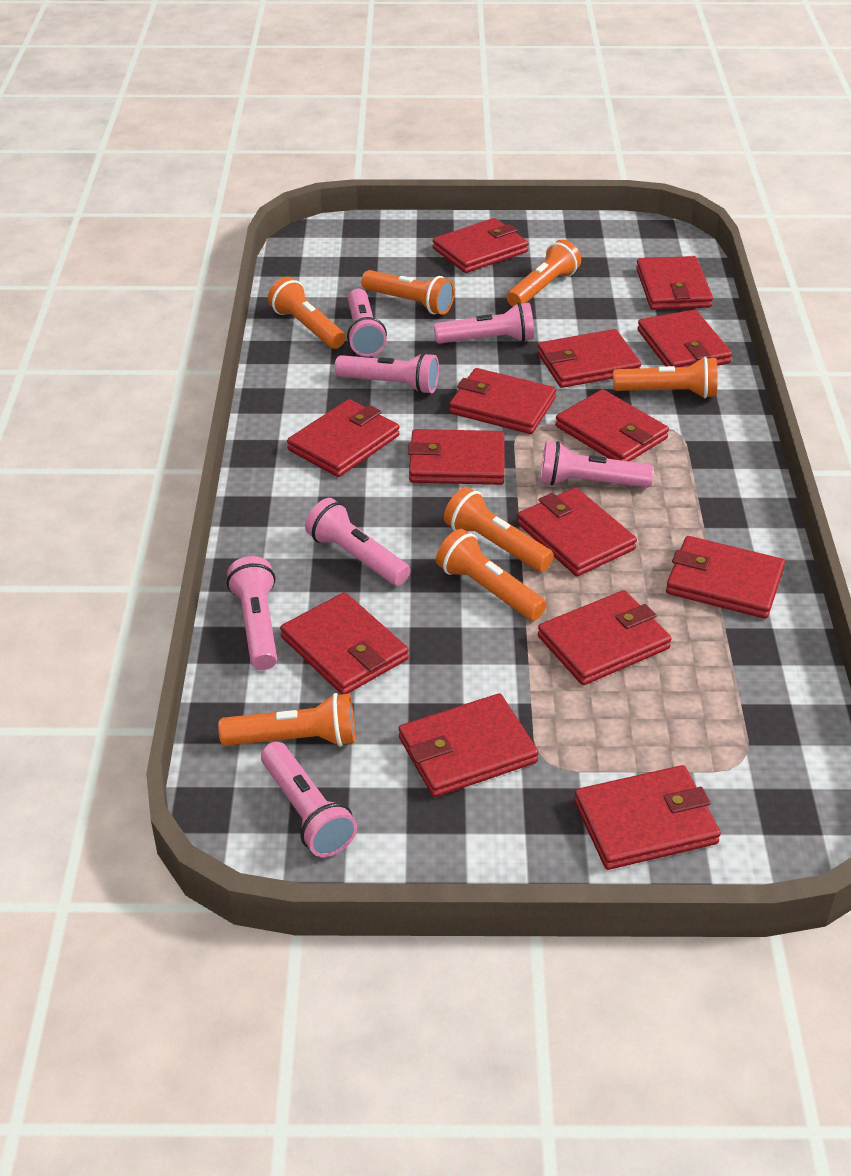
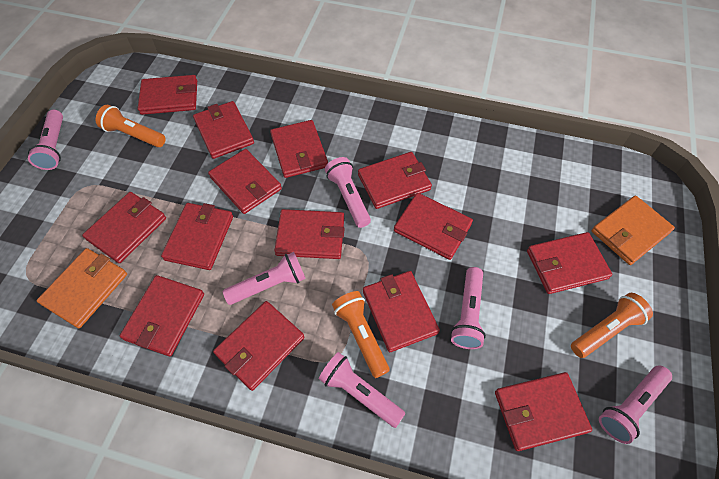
orange flashlight: 7 -> 3
orange wallet: 0 -> 2
pink flashlight: 7 -> 6

